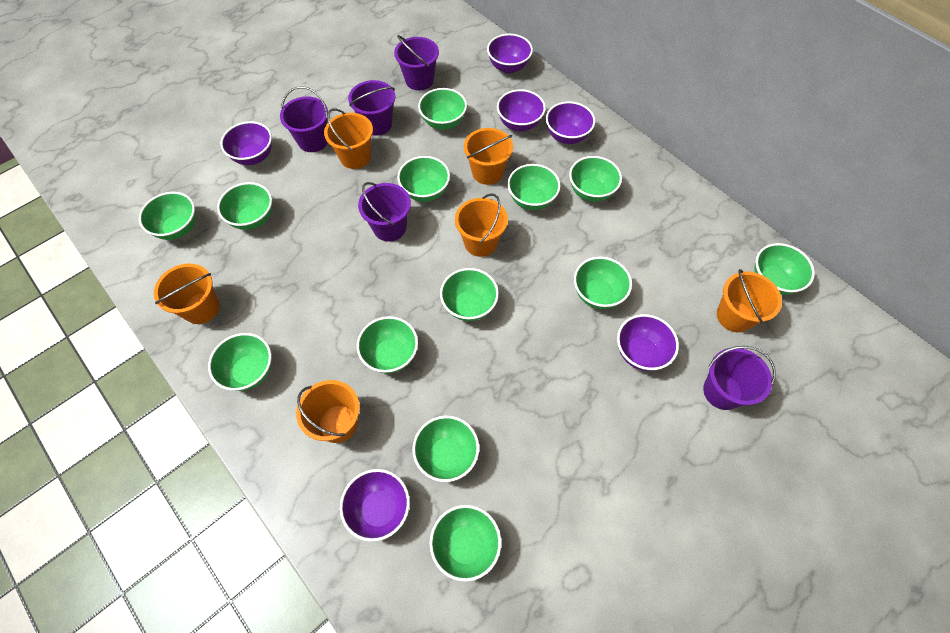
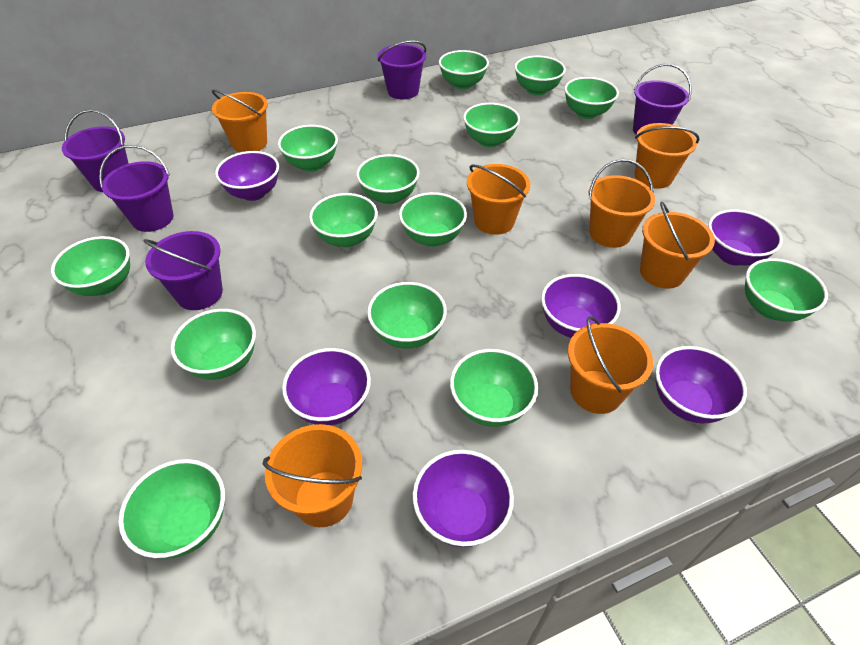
green bowl: 13 -> 14
orange bucket: 6 -> 7

